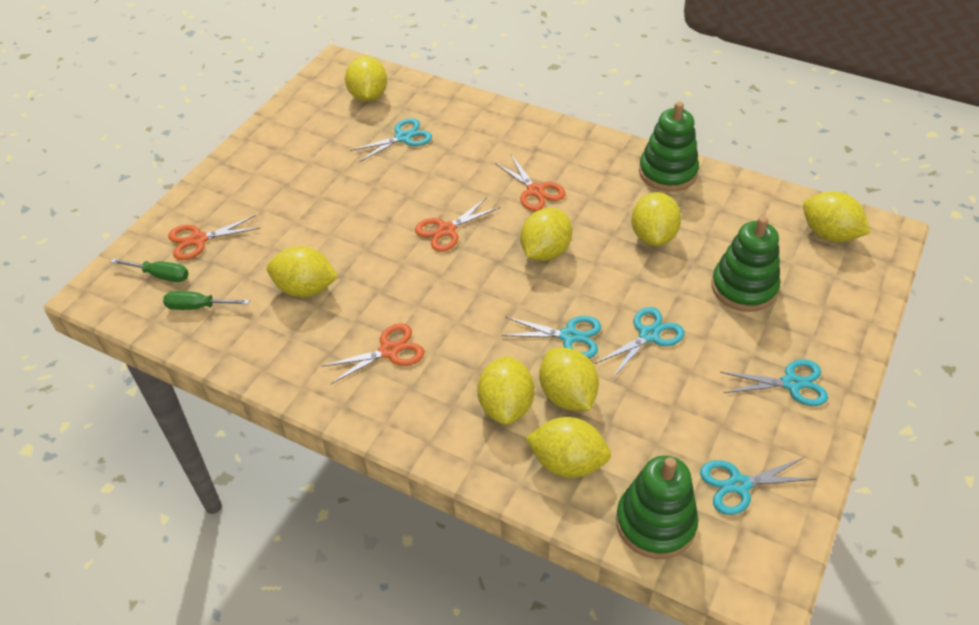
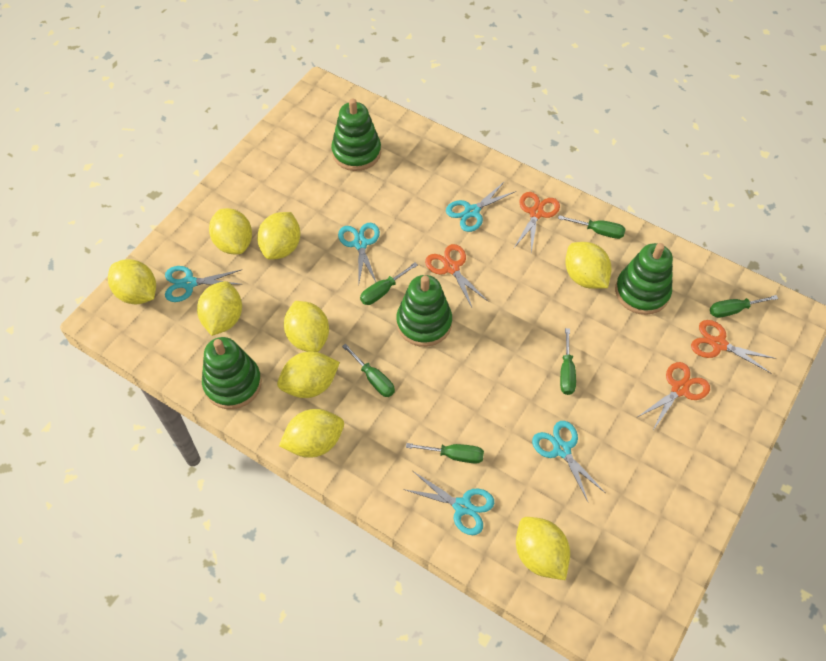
green screwdriver: 2 -> 6
green stacking toy: 3 -> 4
yellow lemon: 8 -> 9

